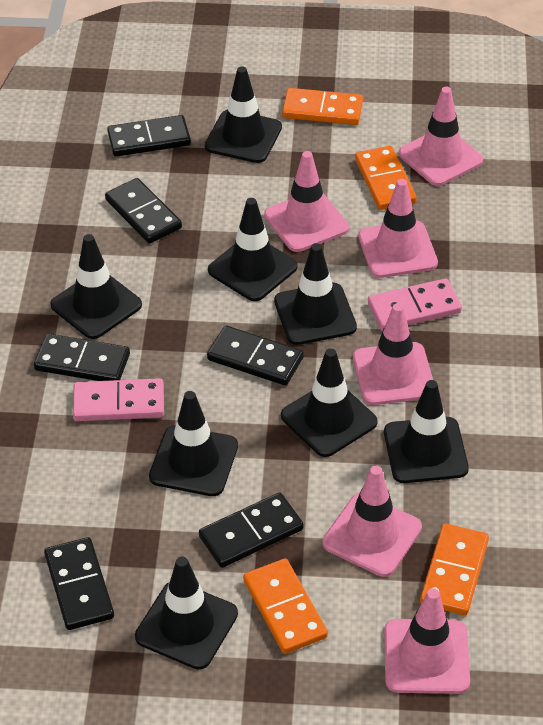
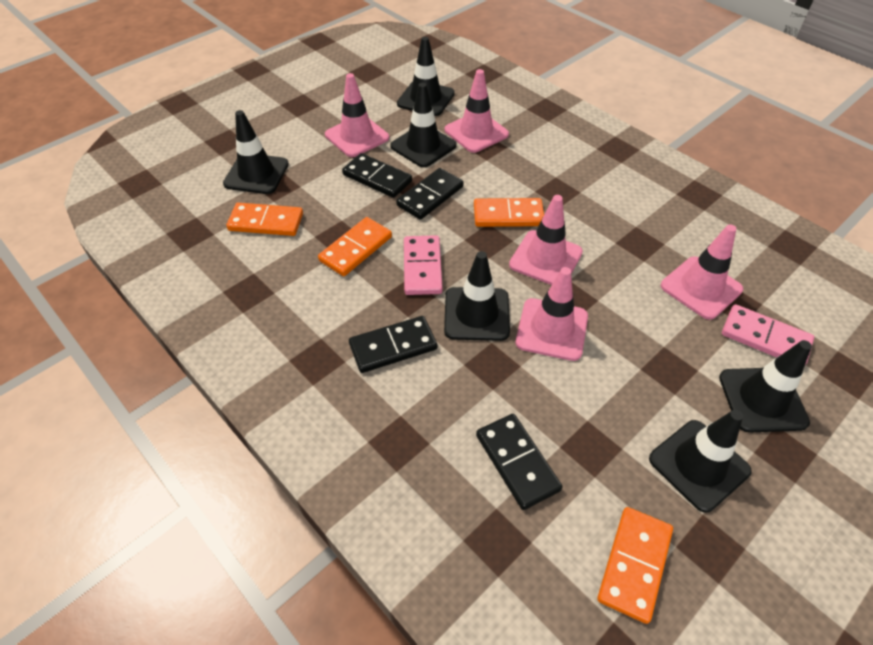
black domino: 6 -> 4
black traffic cone: 8 -> 6
pink traffic cone: 6 -> 5

